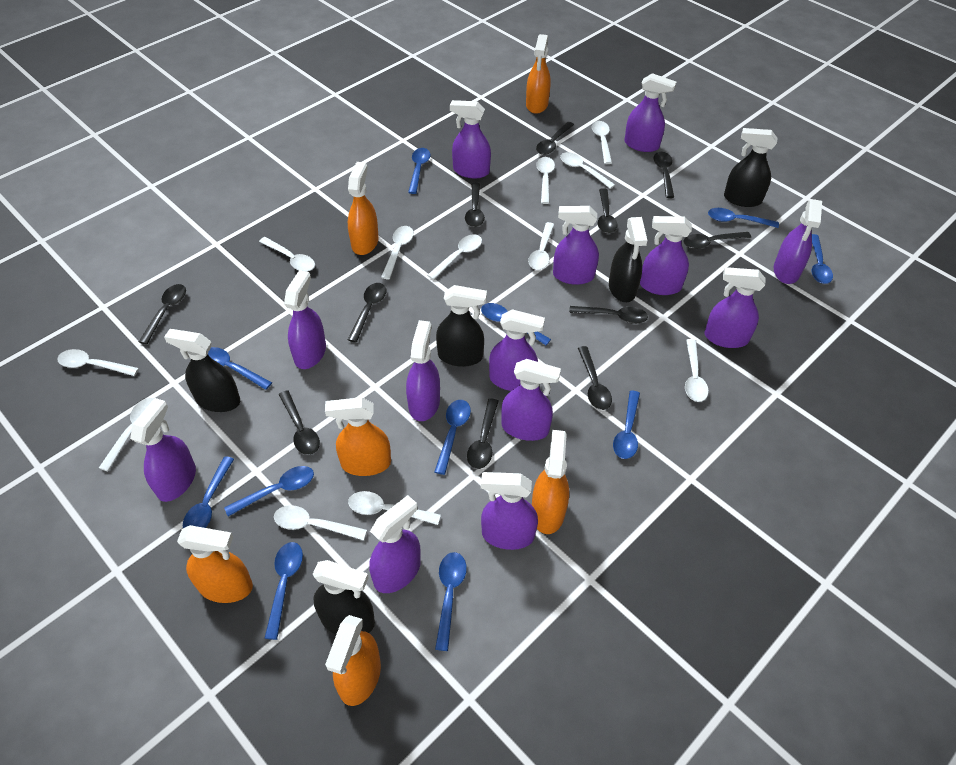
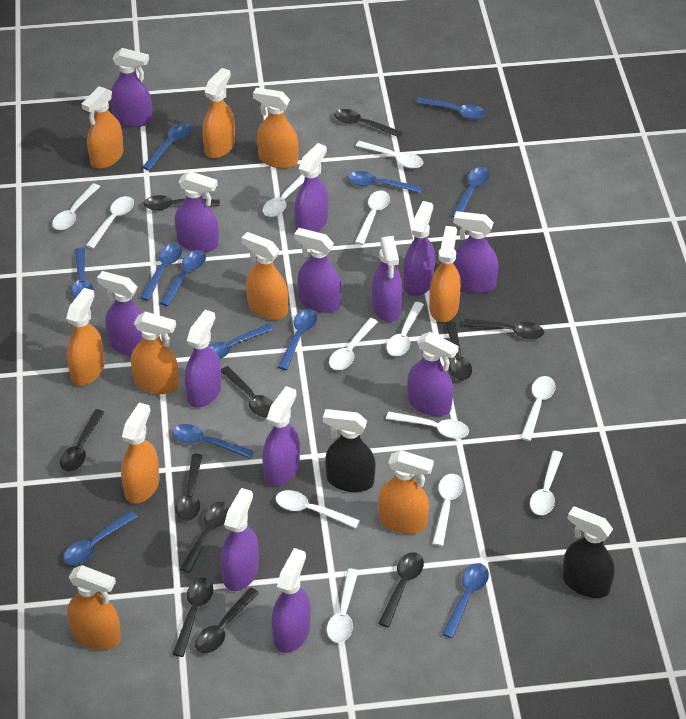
black spray bottle: 5 -> 2
blue spoon: 11 -> 12
orange spray bottle: 6 -> 10
white spoon: 12 -> 13

